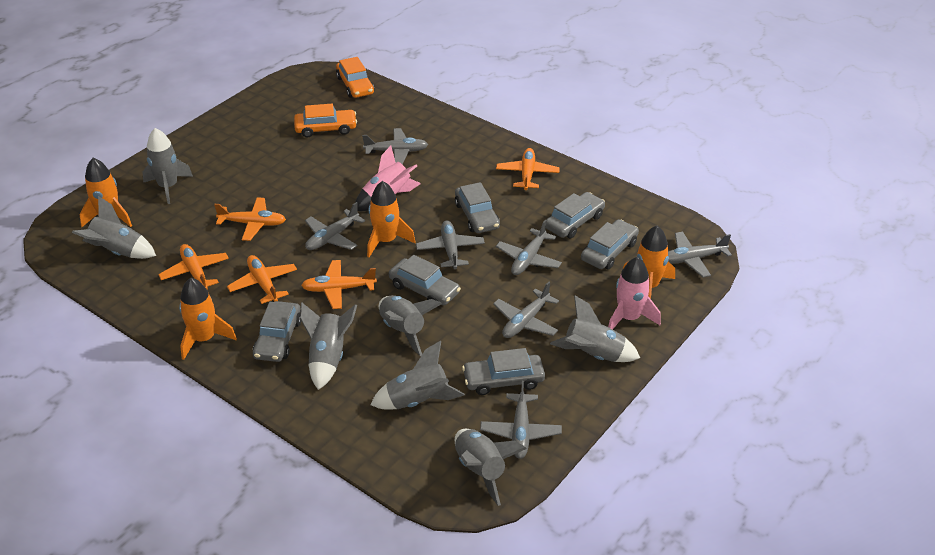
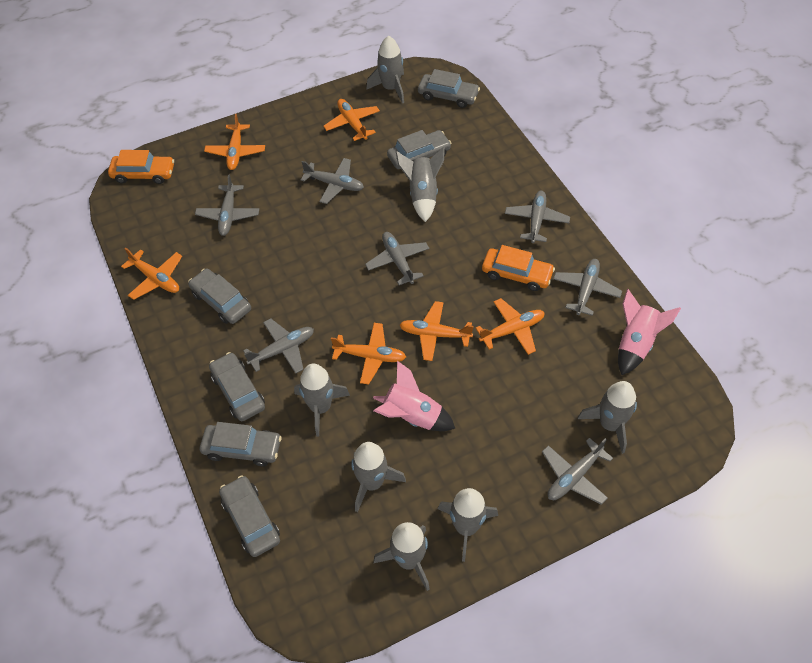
orange plane: 5 -> 6
orange rocket: 4 -> 0

